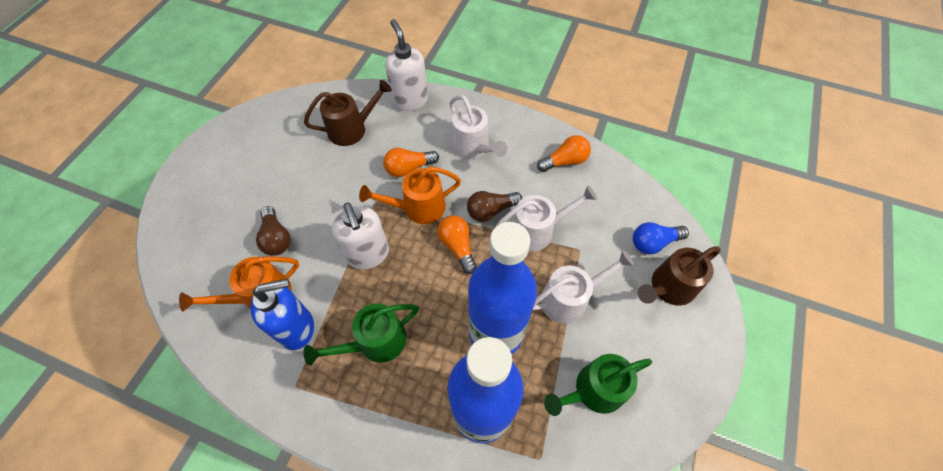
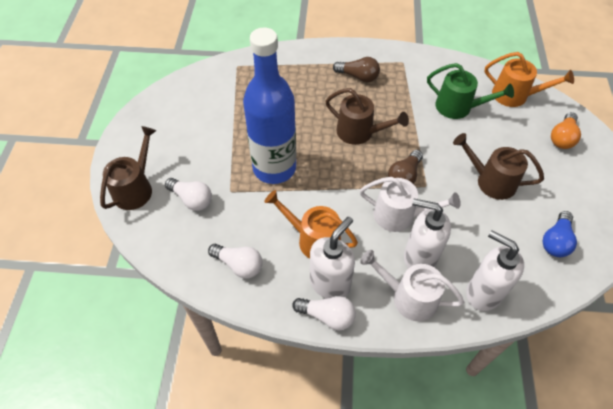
blue bottle: 2 -> 1
blue soap dispenser: 1 -> 0
brown watering can: 2 -> 3
green watering can: 2 -> 1
orange light bulb: 3 -> 1
white light bulb: 0 -> 3
white soap dispenser: 2 -> 3
white watering can: 3 -> 2

